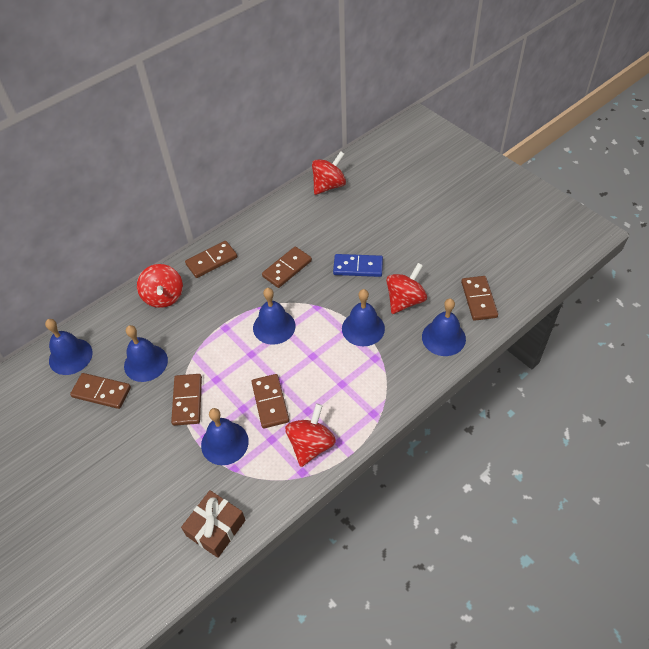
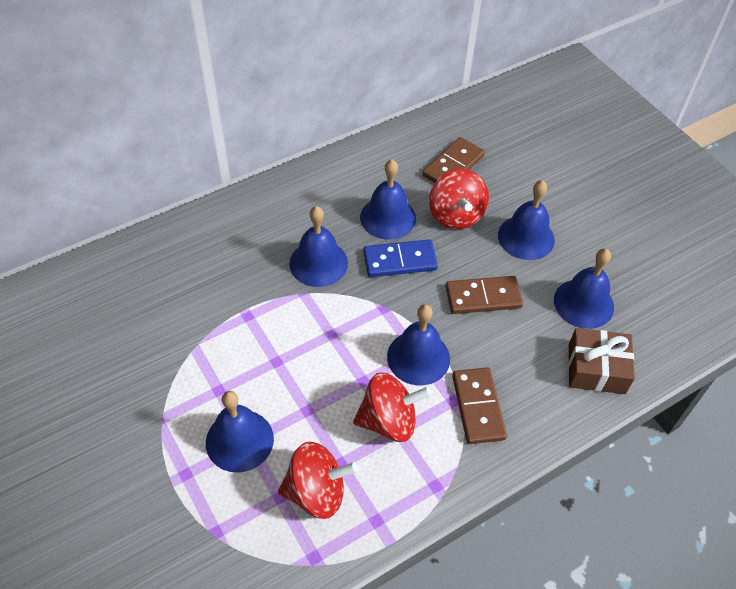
brown domino: 6 -> 3
red spinning top: 4 -> 3

